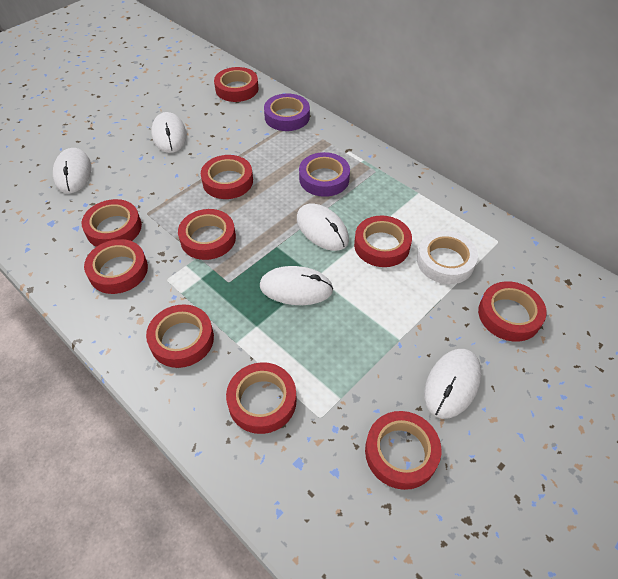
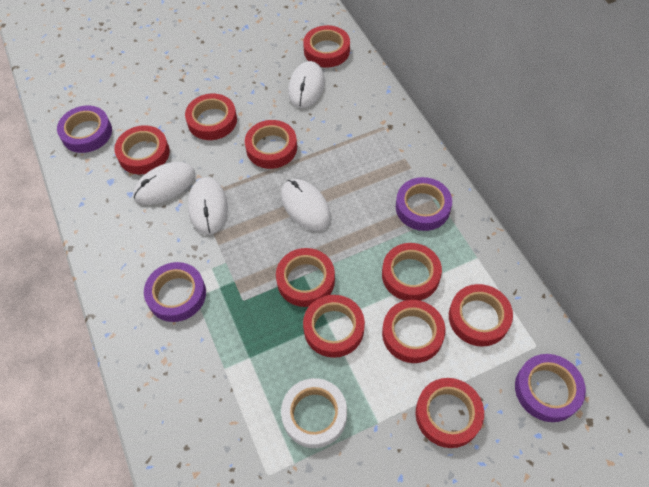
purple tape: 2 -> 4
white mouse: 5 -> 4

